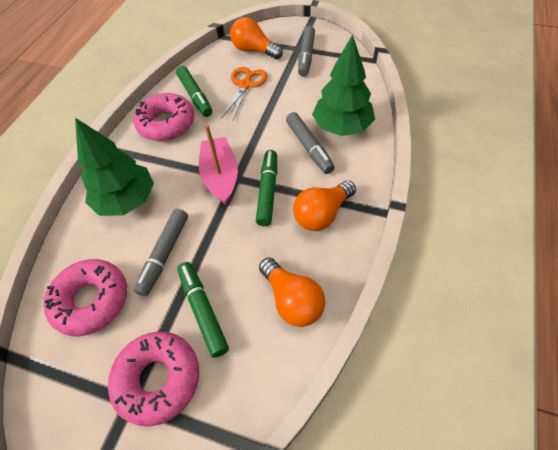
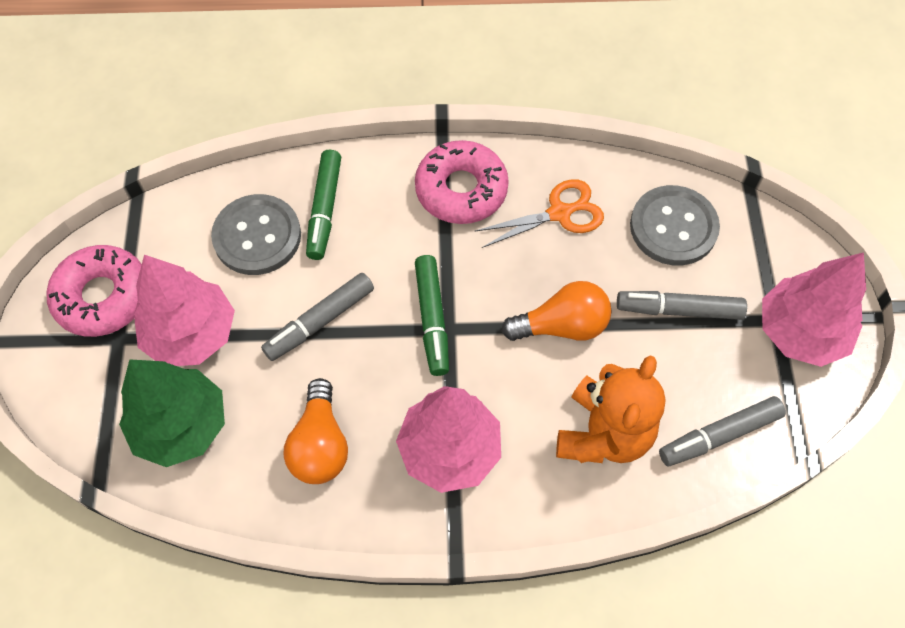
green marker: 3 -> 2
green tree: 2 -> 1
grey button: 0 -> 2
orange light bulb: 3 -> 2
orange teddy bear: 0 -> 1
pink boat: 1 -> 0
pink donut: 3 -> 2
pink tree: 0 -> 3

